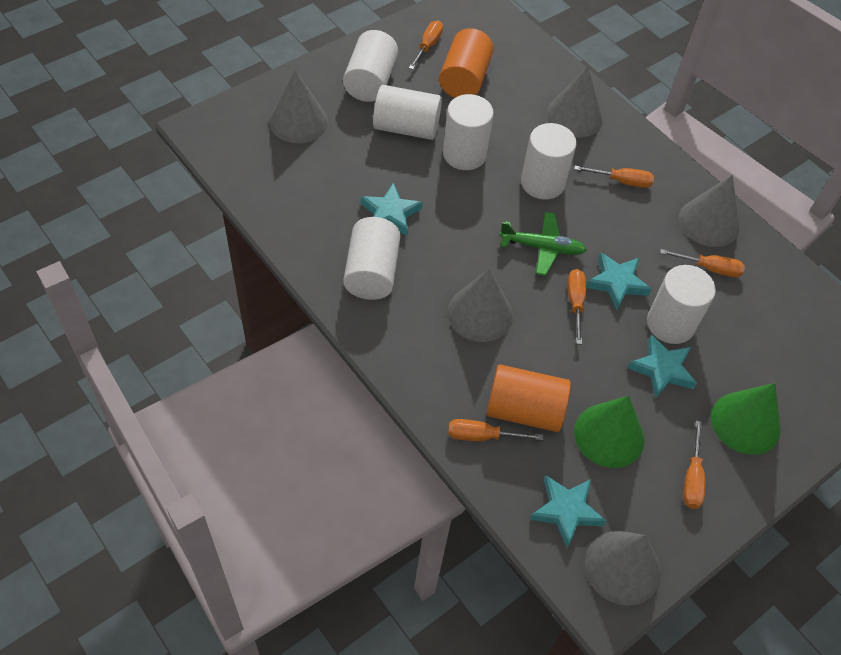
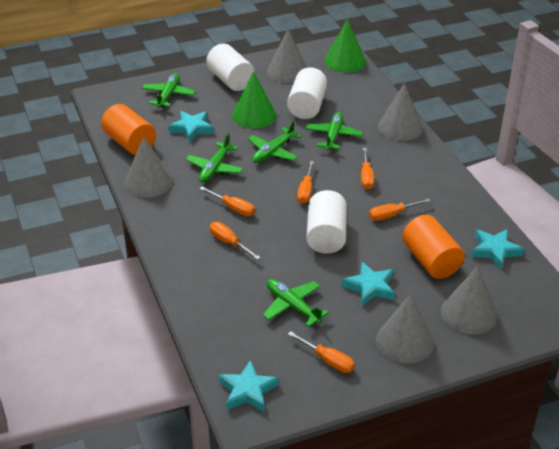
green plane: 1 -> 5
white cylinder: 6 -> 3

